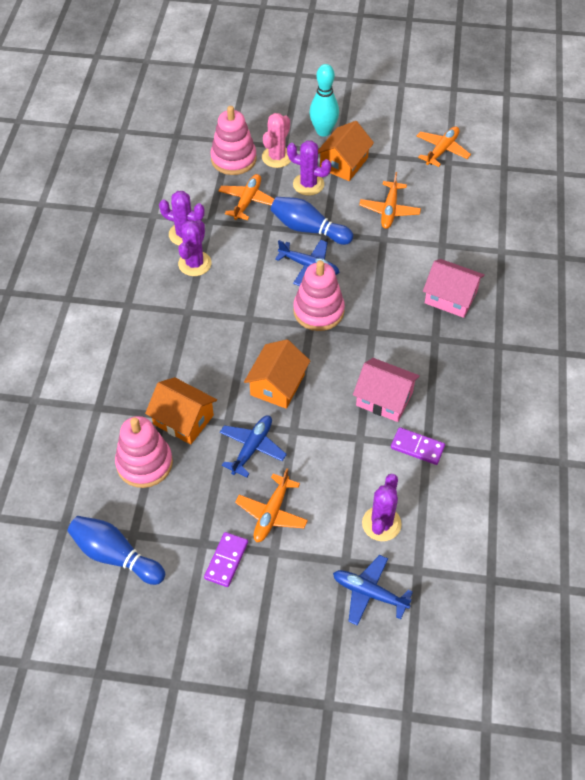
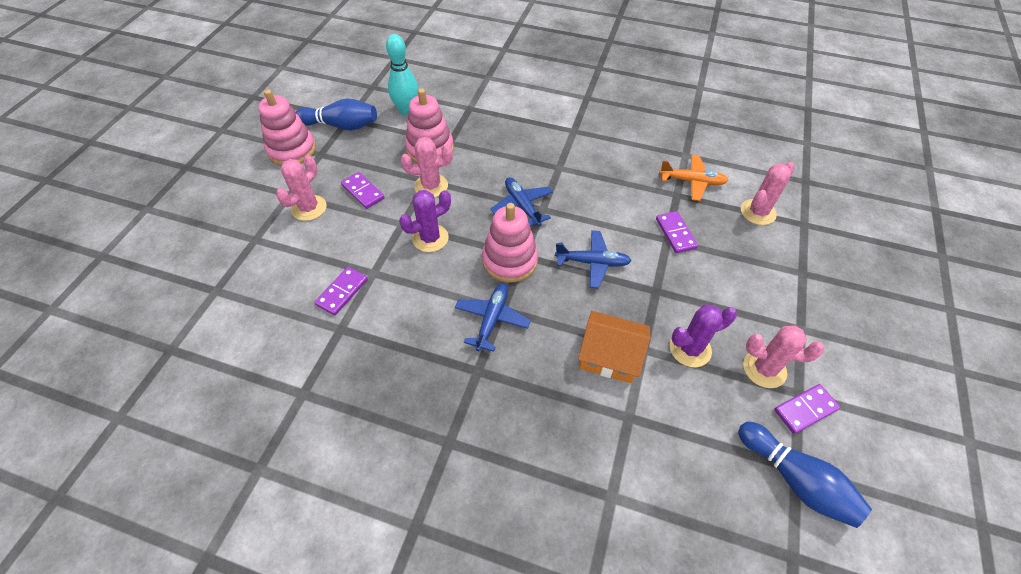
orange house: 3 -> 1
orange plane: 4 -> 1
pink cactus: 1 -> 4
pink house: 2 -> 0
purple cactus: 4 -> 2
purple domino: 2 -> 4

